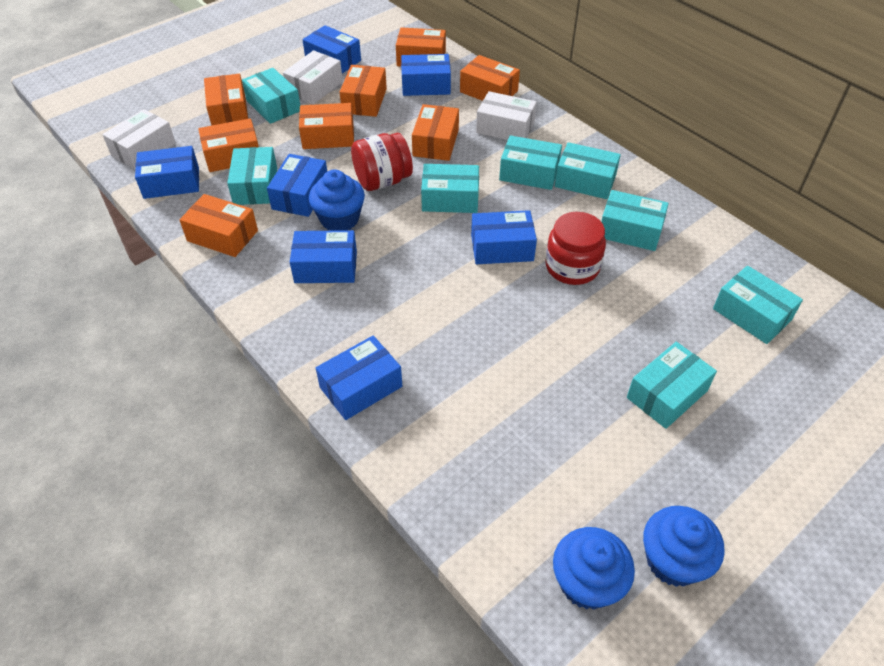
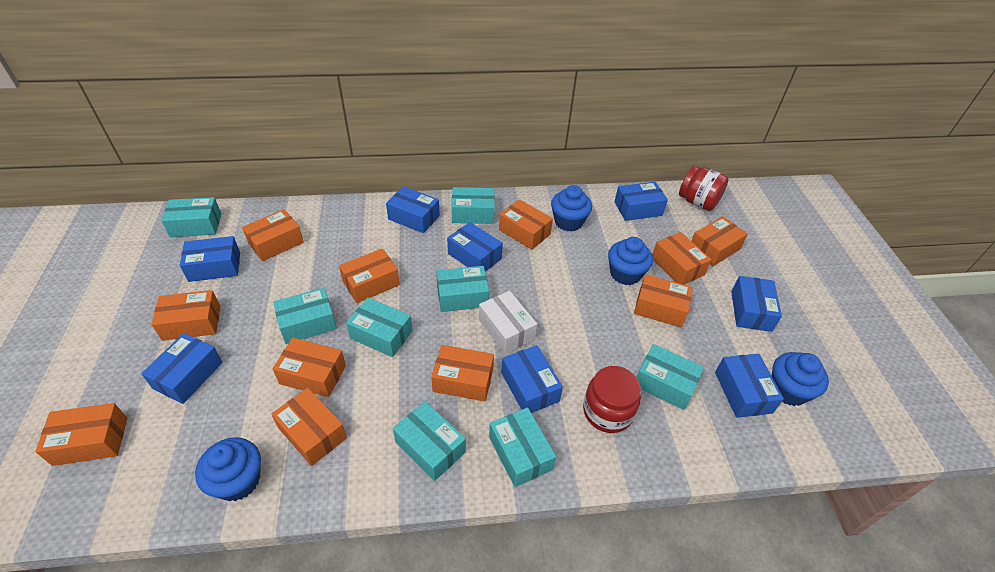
blue box: 7 -> 8
blue cupcake: 3 -> 4
orange box: 8 -> 11
white box: 3 -> 1

